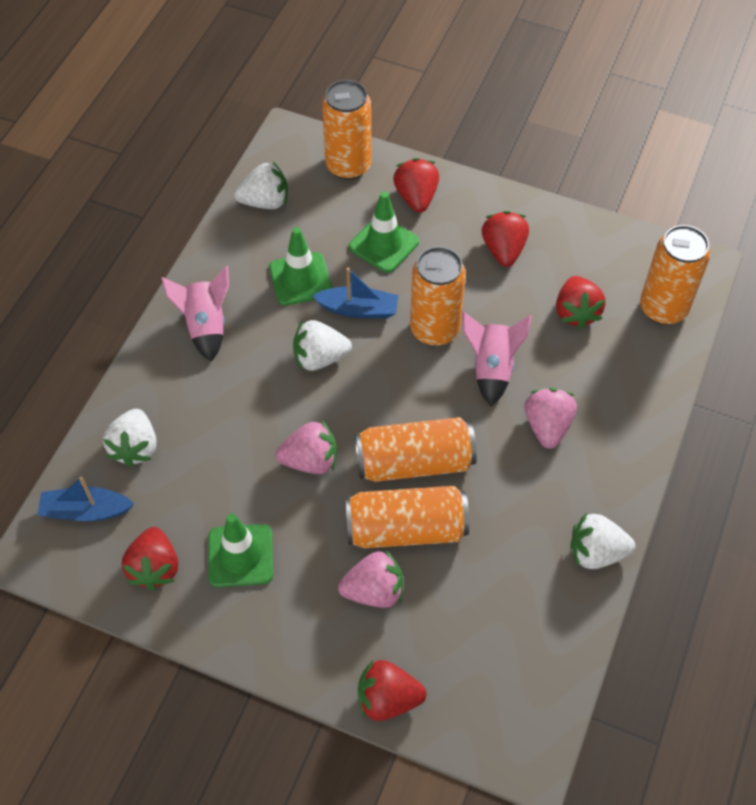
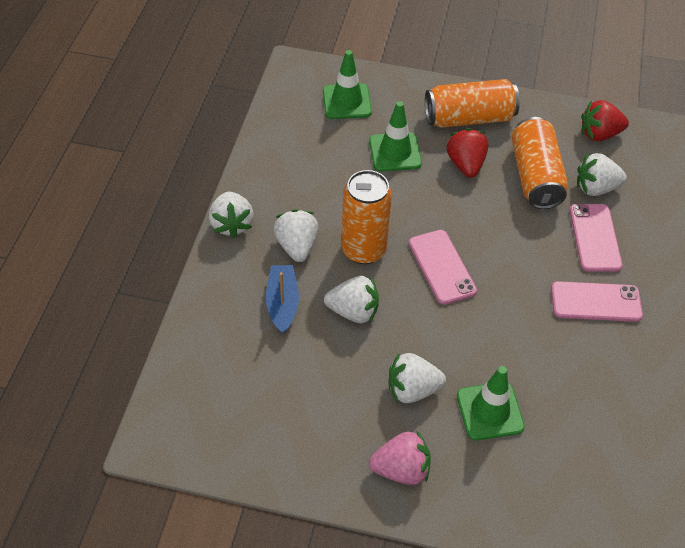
blue boat: 2 -> 1
orange can: 5 -> 3
pink phone: 0 -> 3
pink rocket: 2 -> 0
pink strawberry: 3 -> 1
red strawberry: 5 -> 2
white strawberry: 4 -> 5

